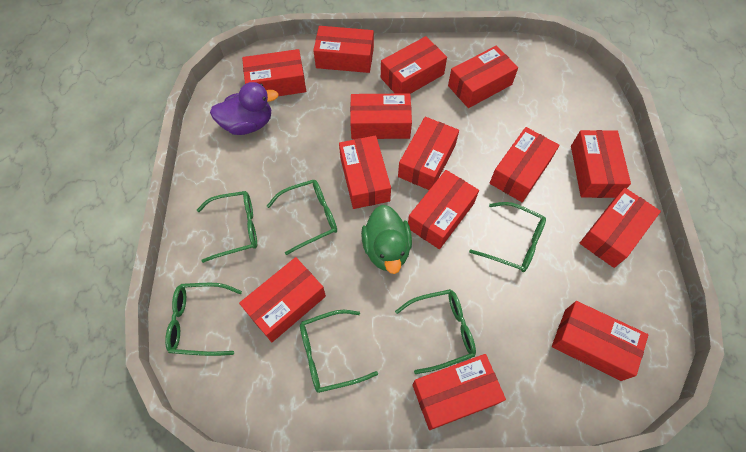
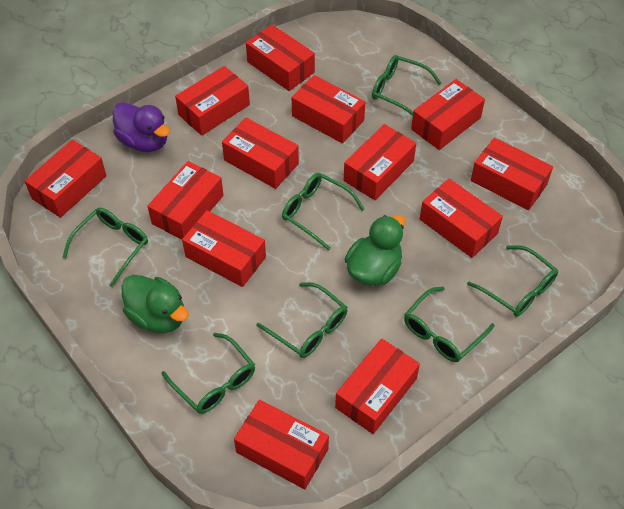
green duck: 1 -> 2
green glasses: 6 -> 7
red box: 14 -> 13

